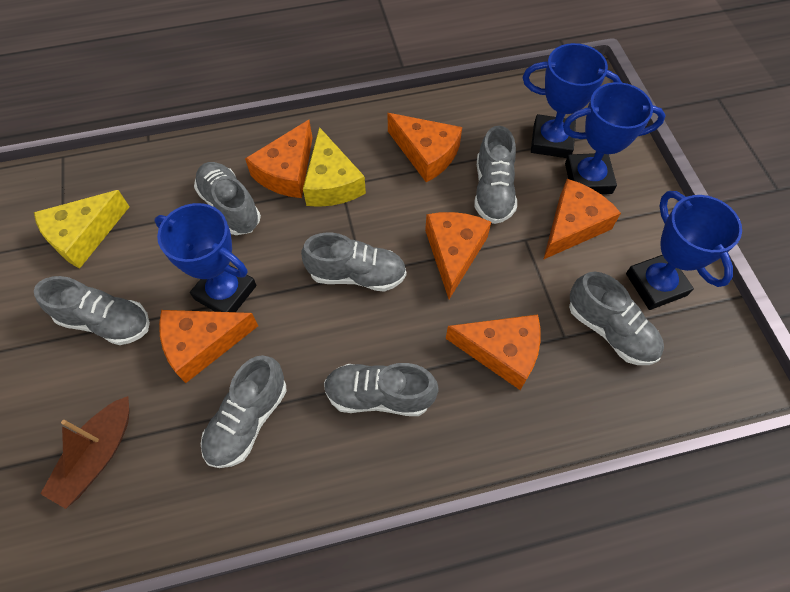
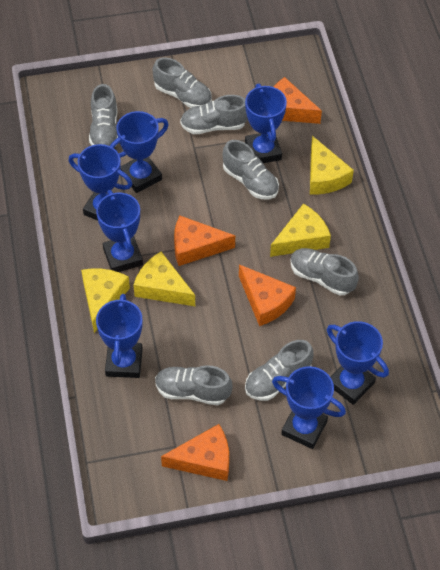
blue trophy: 4 -> 7
brown boat: 1 -> 0
orange cheese: 6 -> 4
yellow cheese: 2 -> 4

